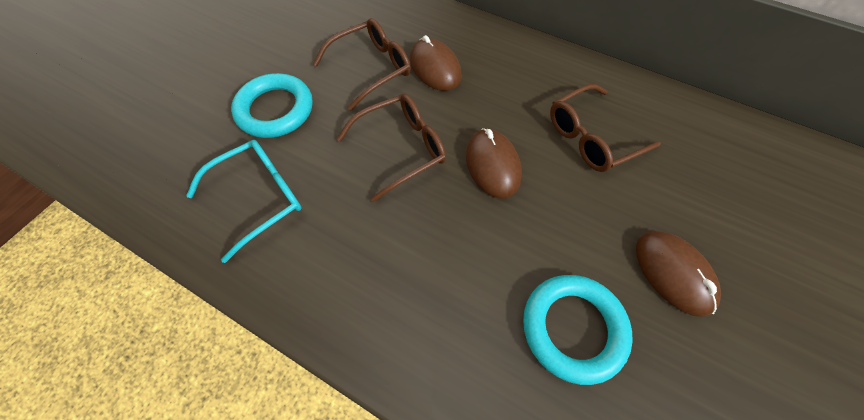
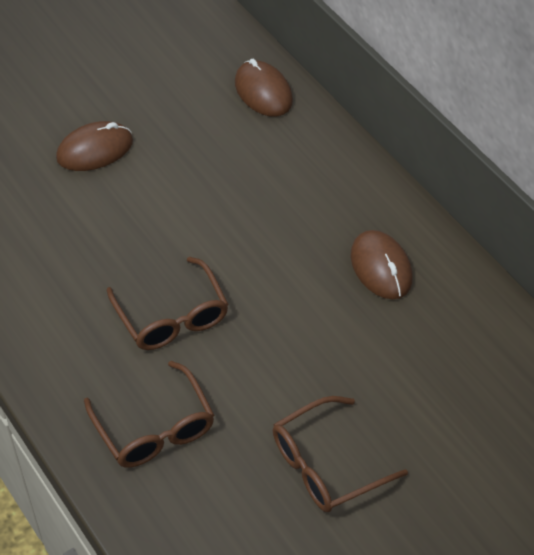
turquoise glasses: 1 -> 0
turquoise ring: 2 -> 0

